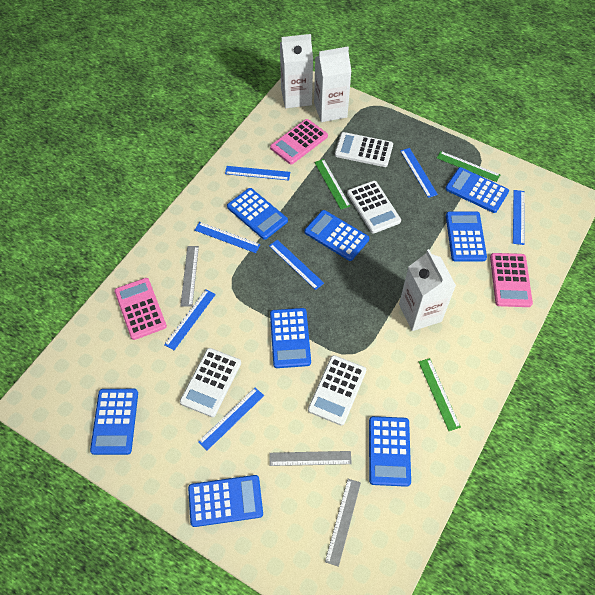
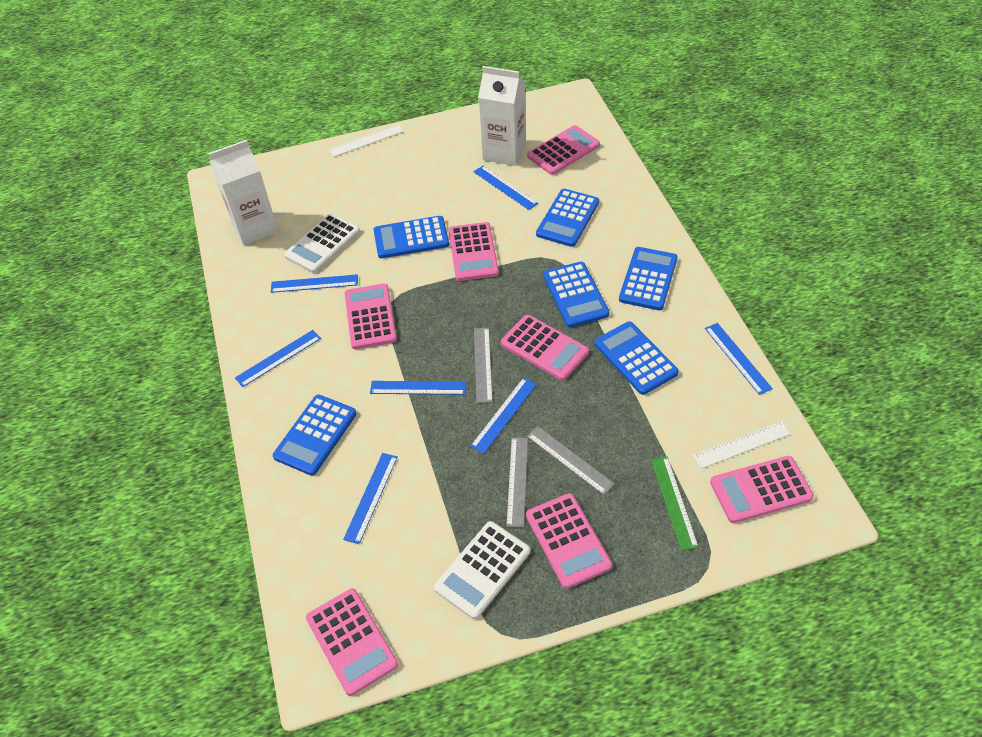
blue calculator: 8 -> 6
green ruler: 3 -> 1
pink calculator: 3 -> 7
white calculator: 4 -> 2
white carton: 3 -> 2
white ruler: 0 -> 2

